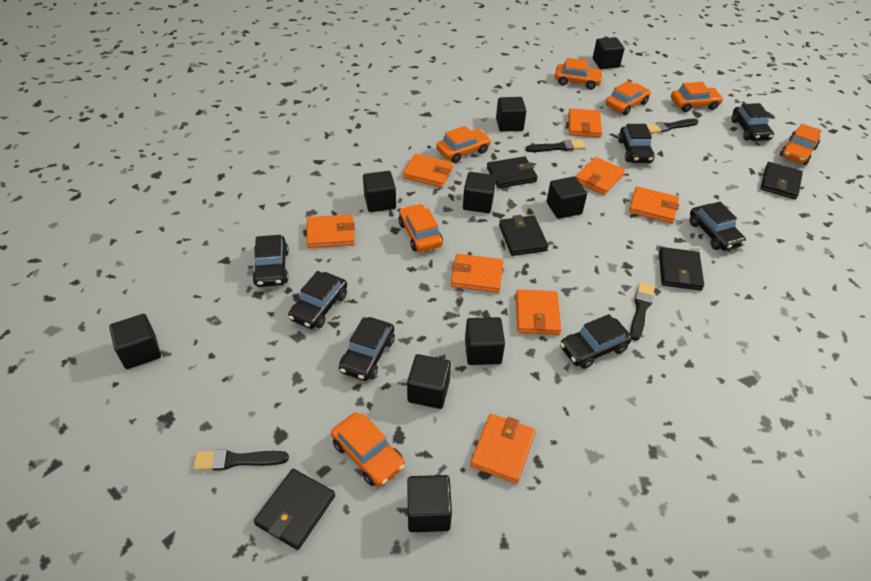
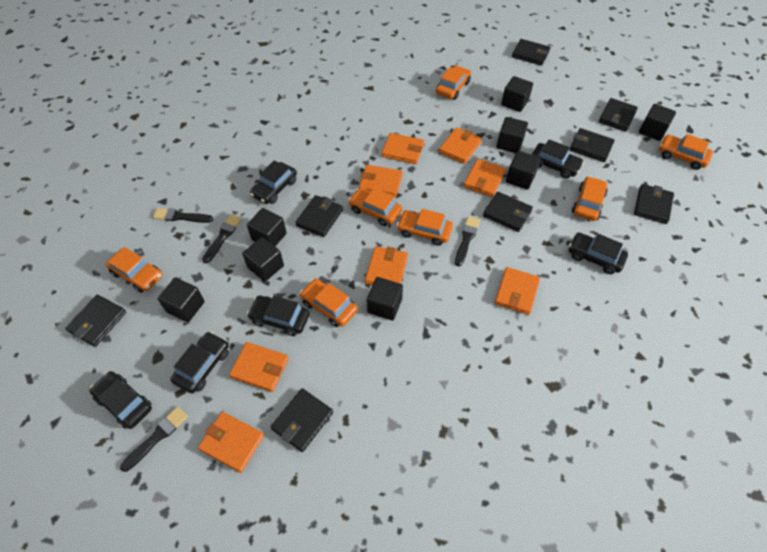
black car: 7 -> 6
black cube: 9 -> 8
black wallet: 5 -> 8

